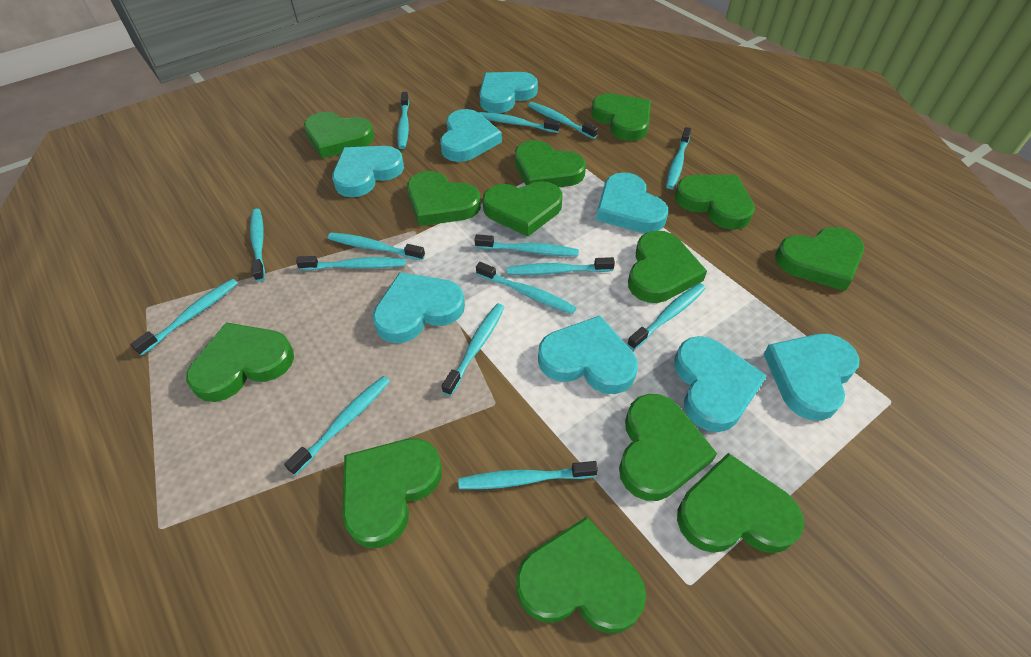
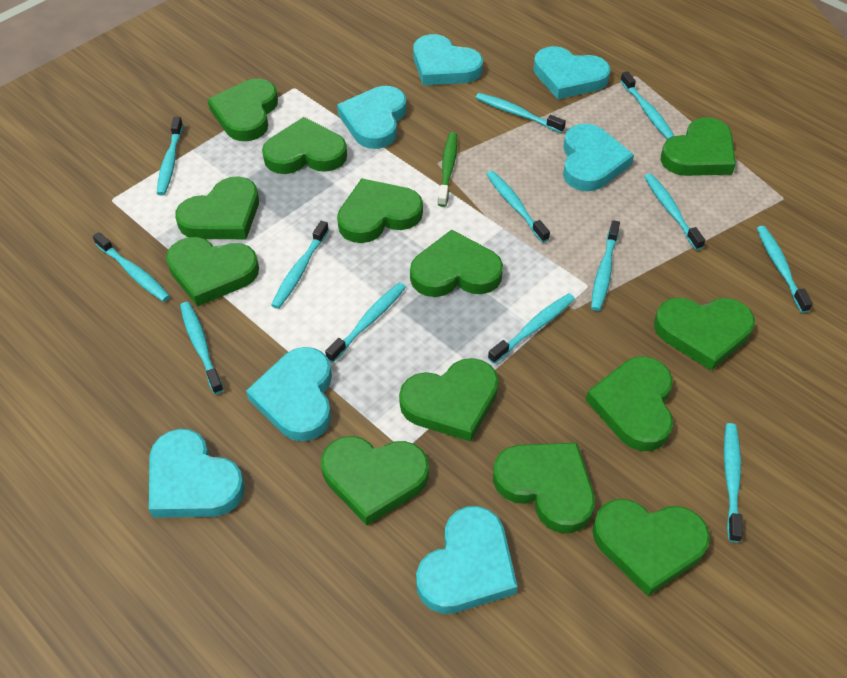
green toothbrush: 0 -> 1
turquoise heart: 8 -> 7
turquoise toothbrush: 15 -> 13

